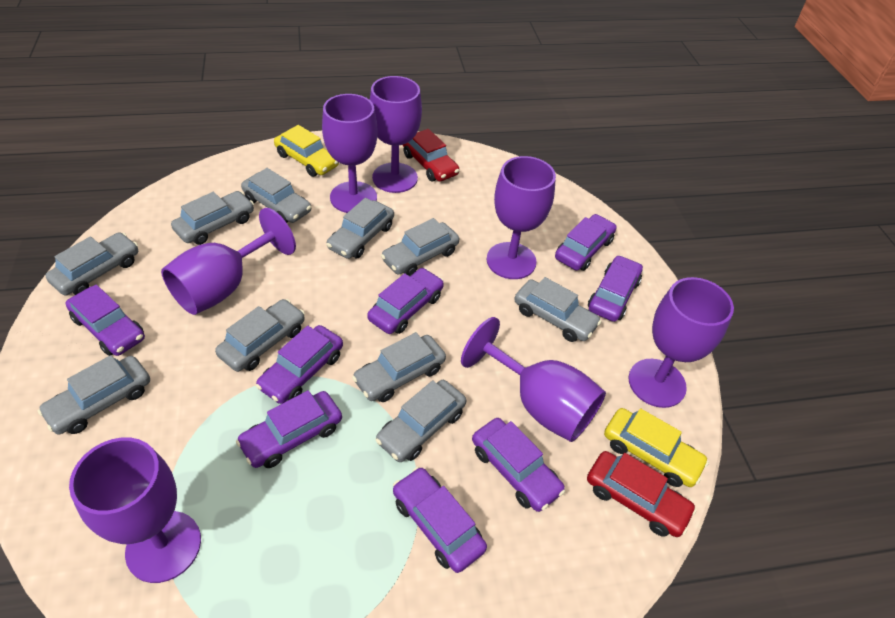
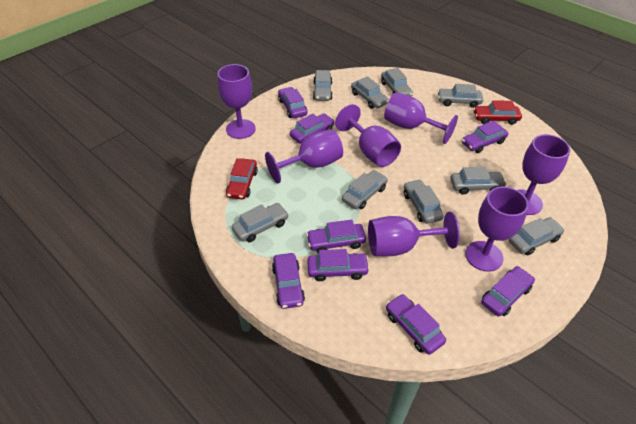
grey car: 10 -> 9
yellow car: 2 -> 0

